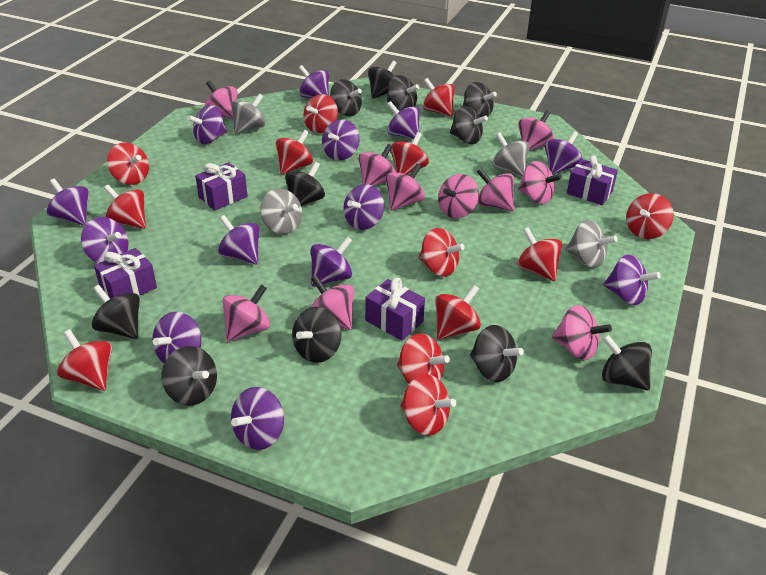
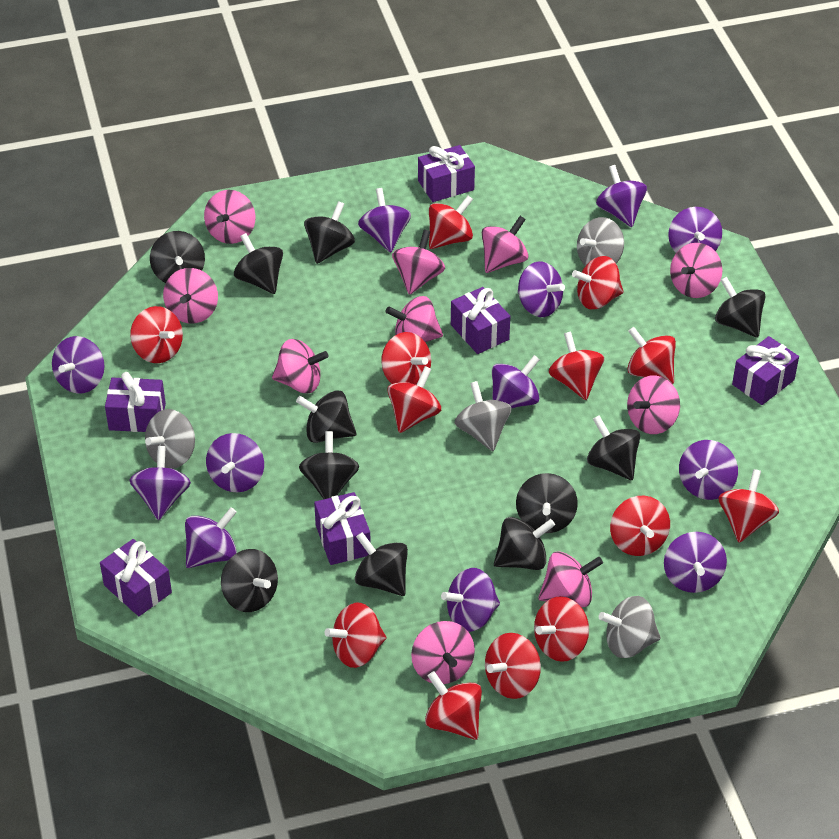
purple gift: 4 -> 6
purple spinning top: 13 -> 12

